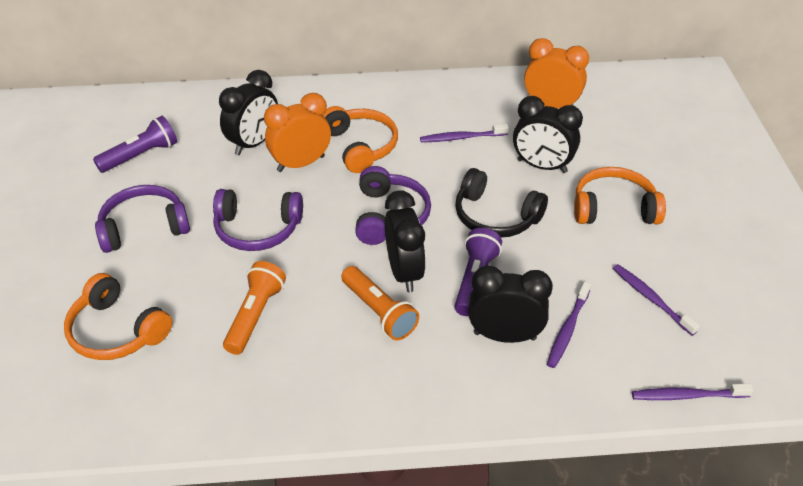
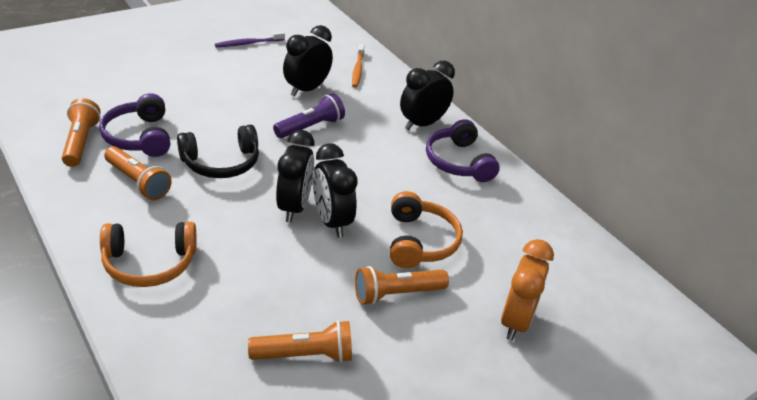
orange clock: 2 -> 1
orange flashlight: 2 -> 4
orange headphones: 3 -> 2
orange toothbrush: 0 -> 1
purple flashlight: 2 -> 1
purple headphones: 3 -> 2
purple toothbrush: 4 -> 1

